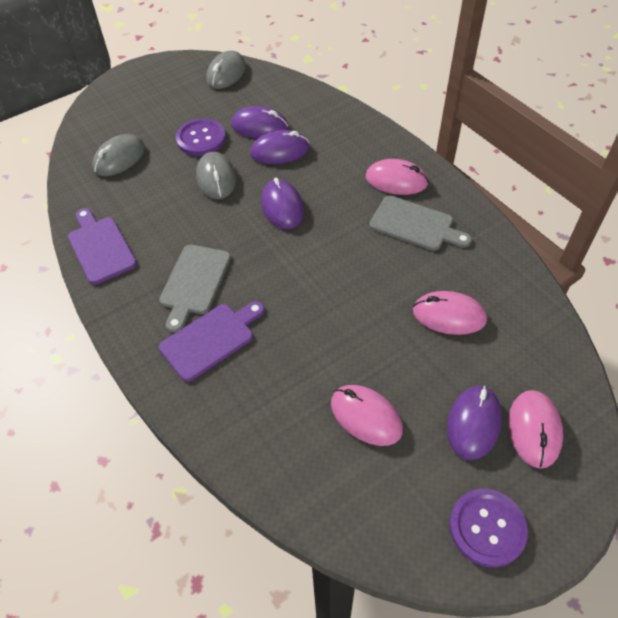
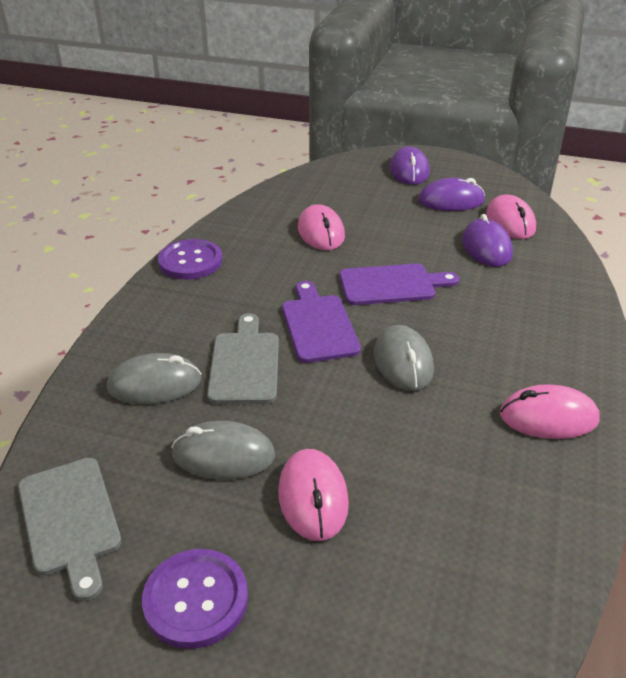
purple mouse: 4 -> 3

